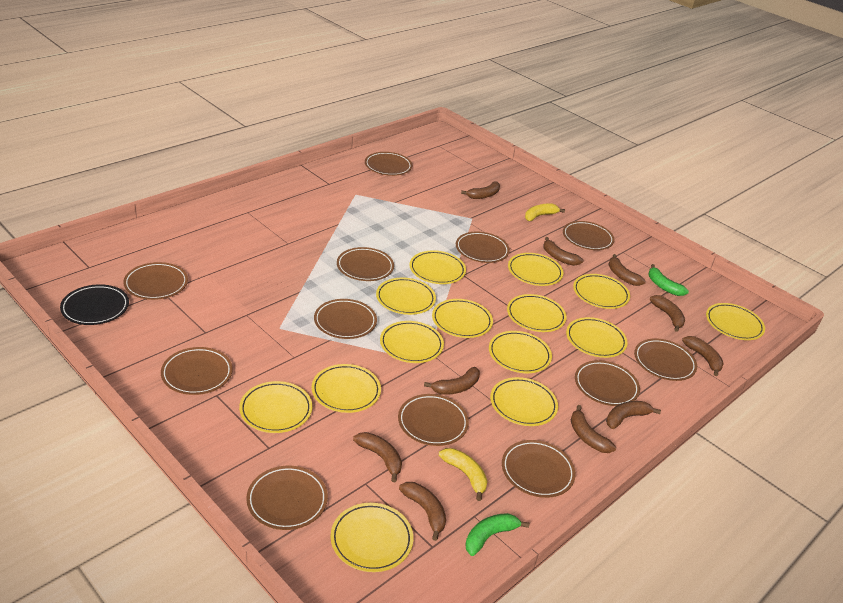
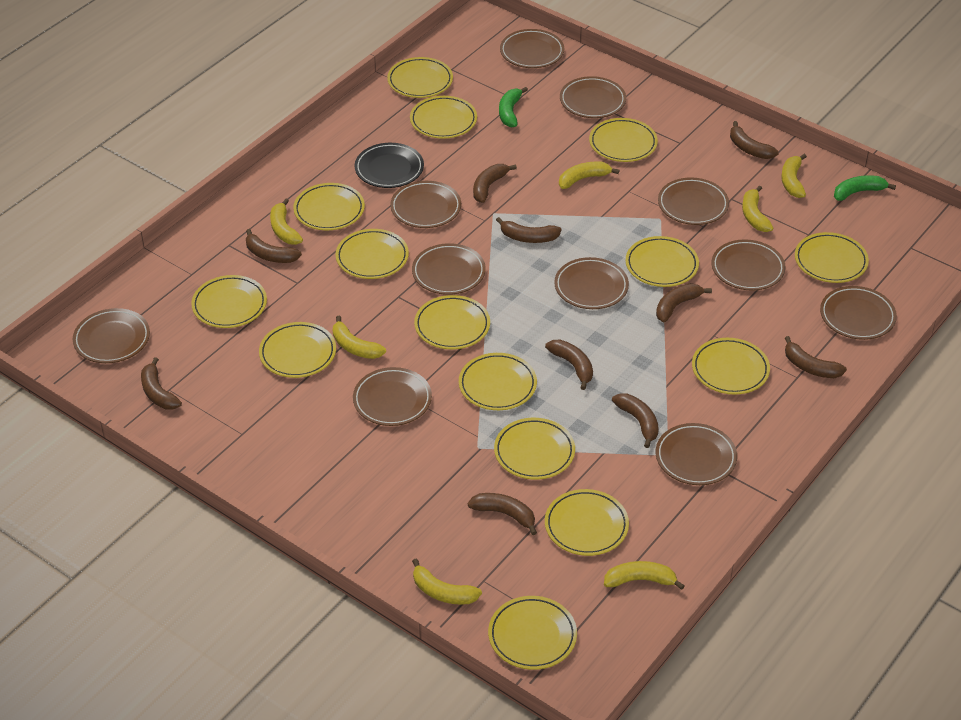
brown plate: 12 -> 11
yellow banana: 2 -> 7
yellow plate: 14 -> 15

